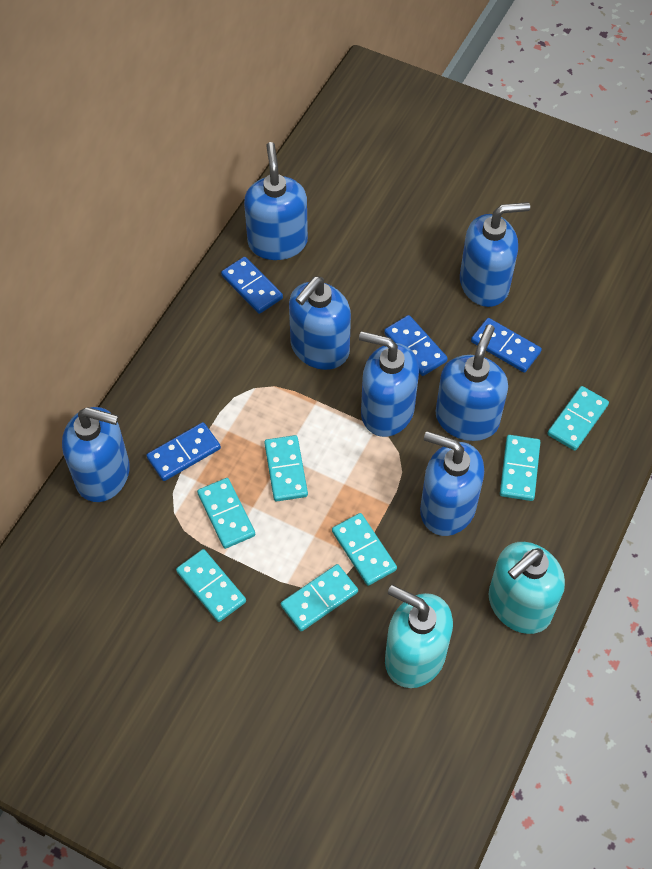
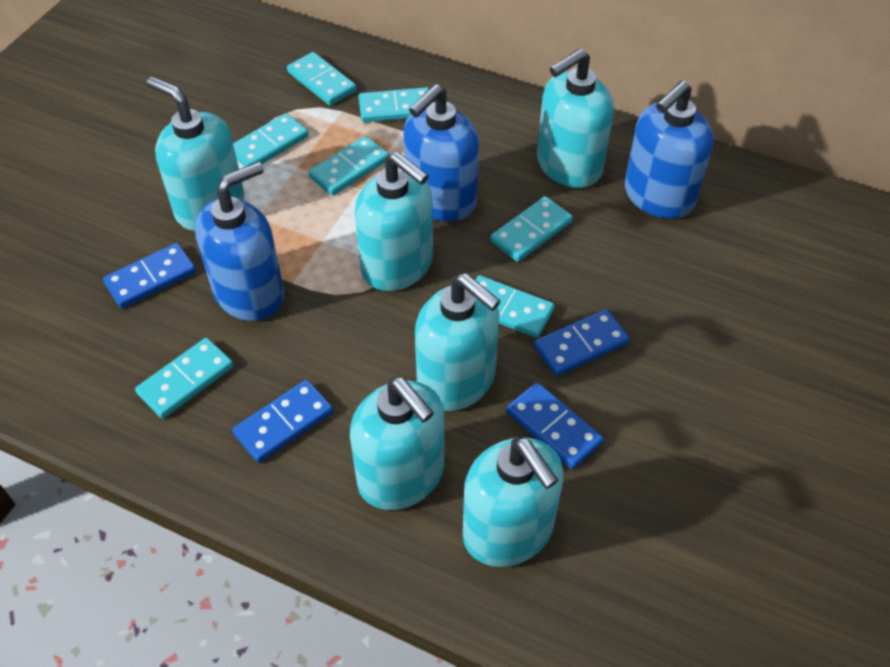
blue soap dispenser: 7 -> 3
turquoise soap dispenser: 2 -> 6

